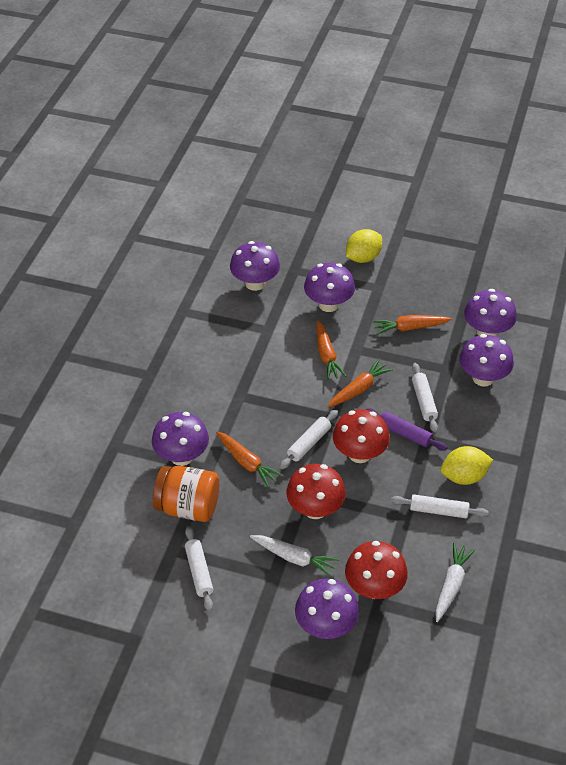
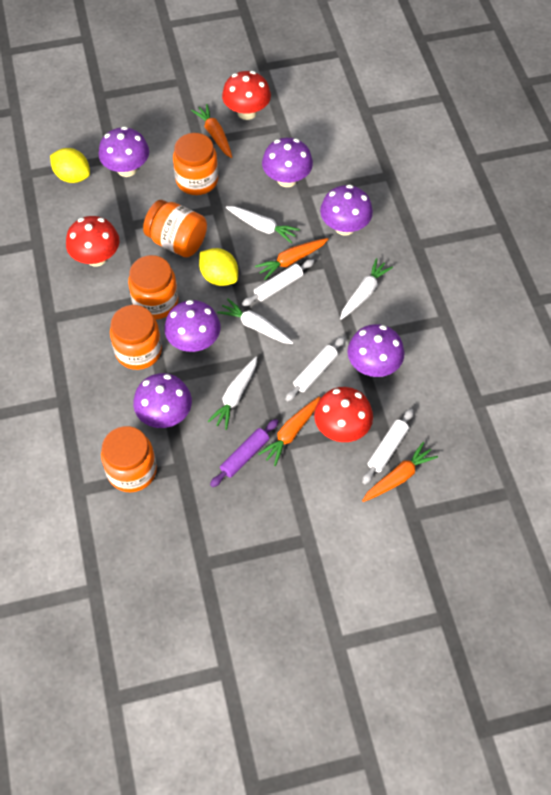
orange jar: 1 -> 5
white carrot: 2 -> 4
white rolling pin: 4 -> 3

